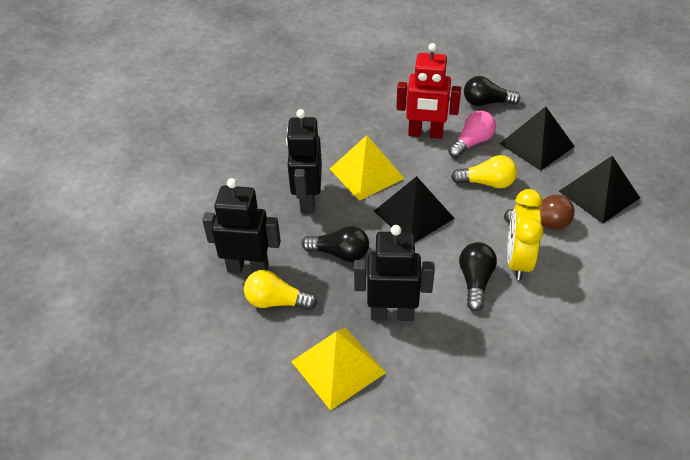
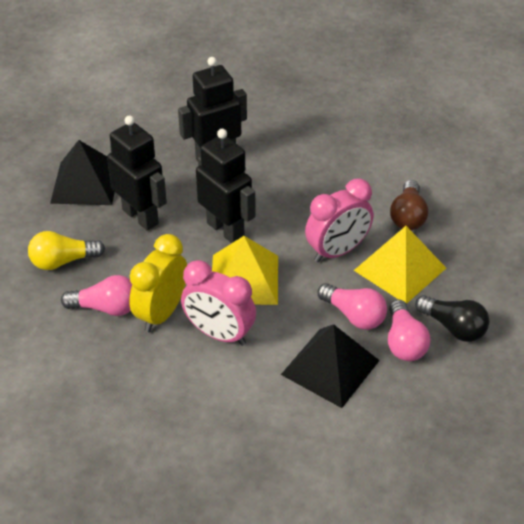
black light bulb: 3 -> 1
black pyramid: 3 -> 2
pink clock: 0 -> 2
pink light bulb: 1 -> 3
red robot: 1 -> 0
yellow light bulb: 2 -> 1

